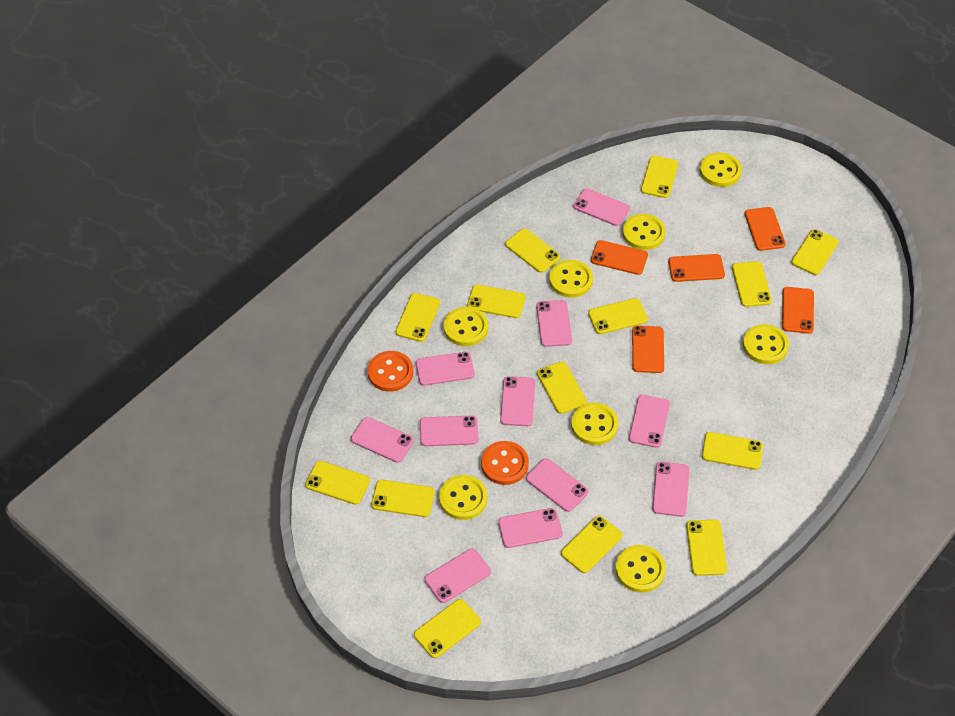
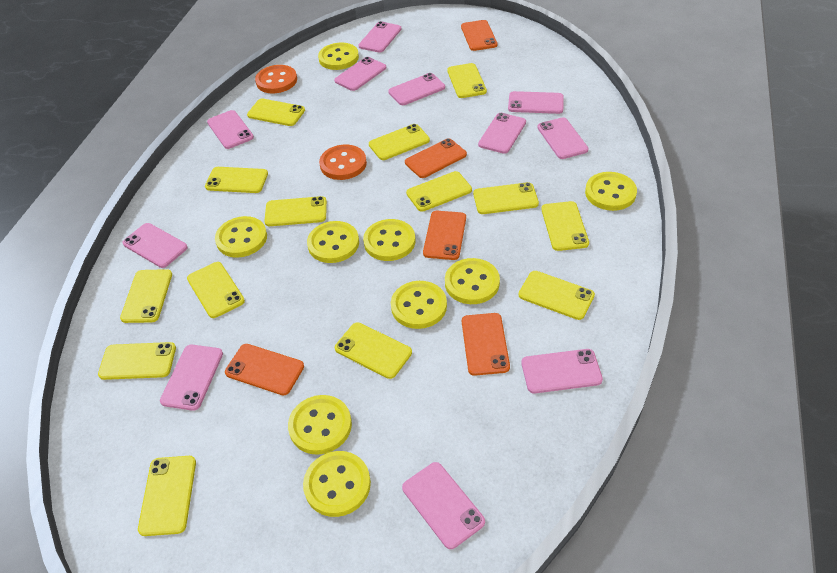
yellow button: 8 -> 9

